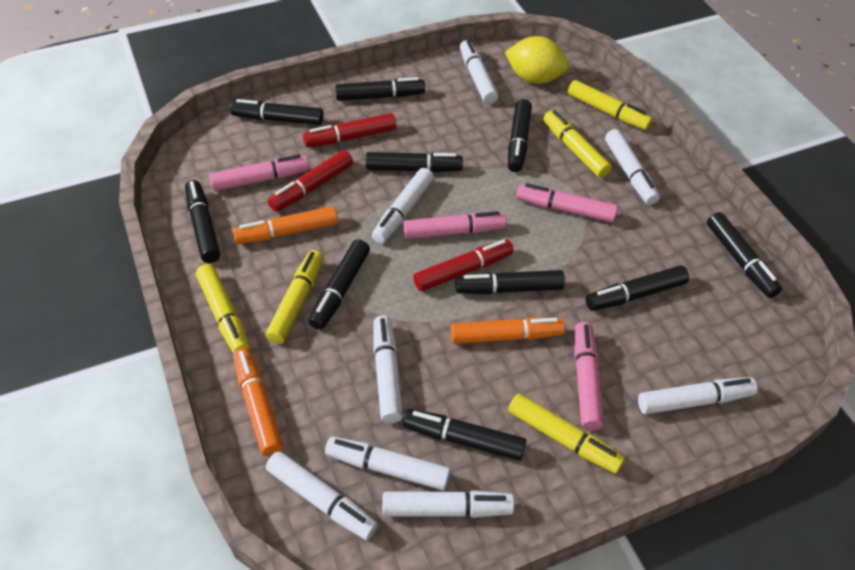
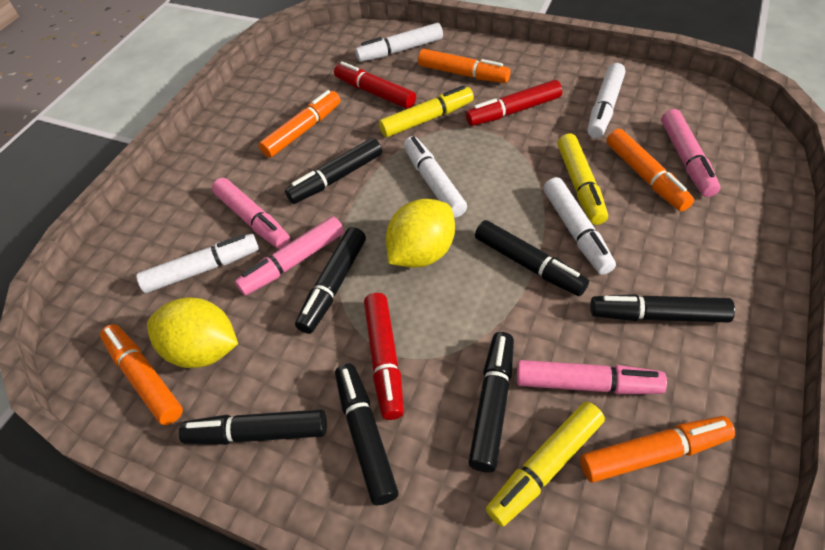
black marker: 10 -> 7
orange marker: 3 -> 5
white marker: 8 -> 5
yellow lemon: 1 -> 2
yellow marker: 5 -> 3

